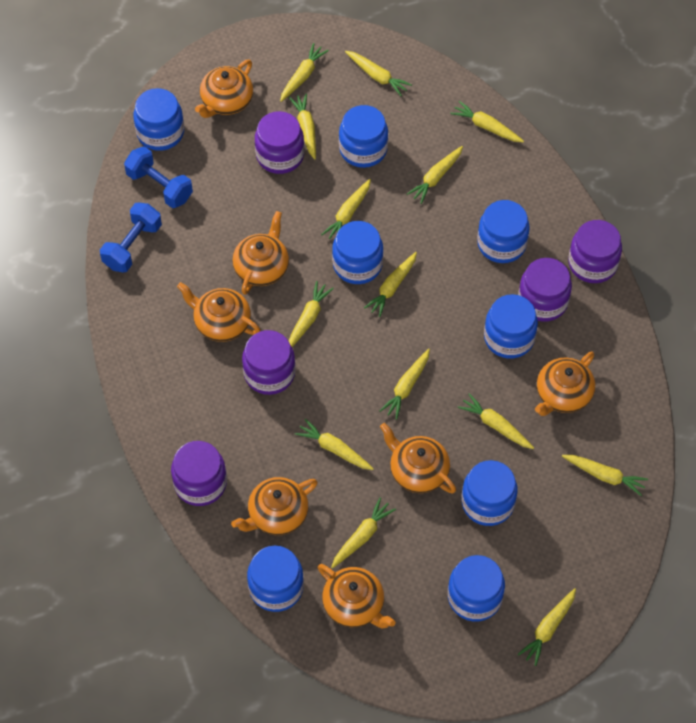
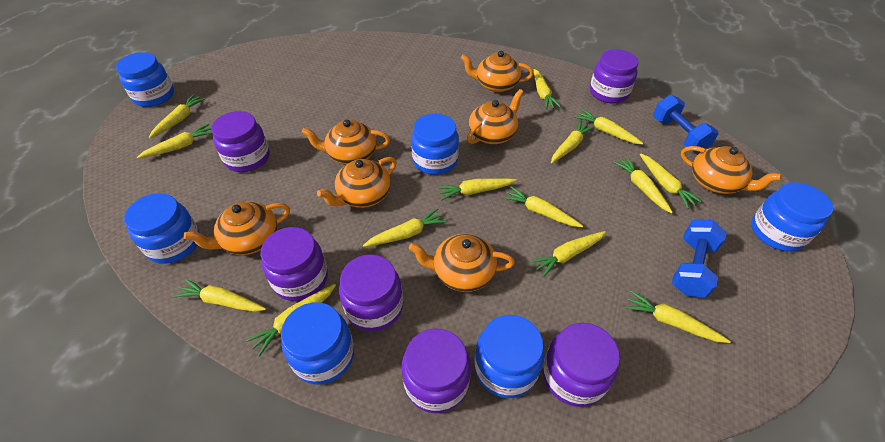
blue jar: 8 -> 6
purple jar: 5 -> 6

